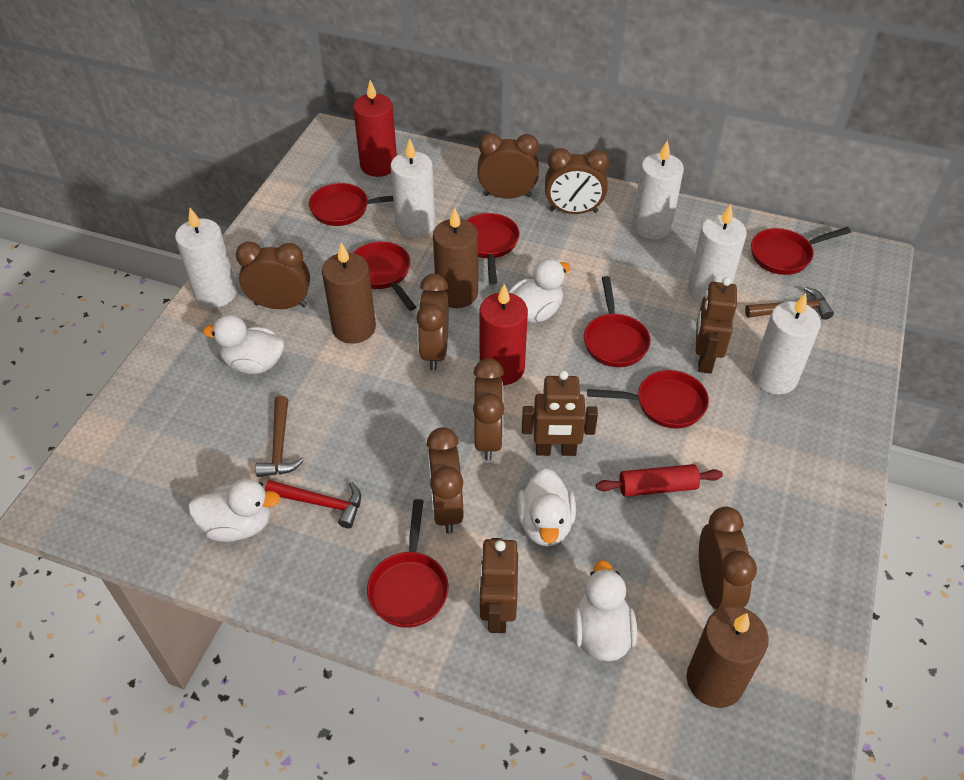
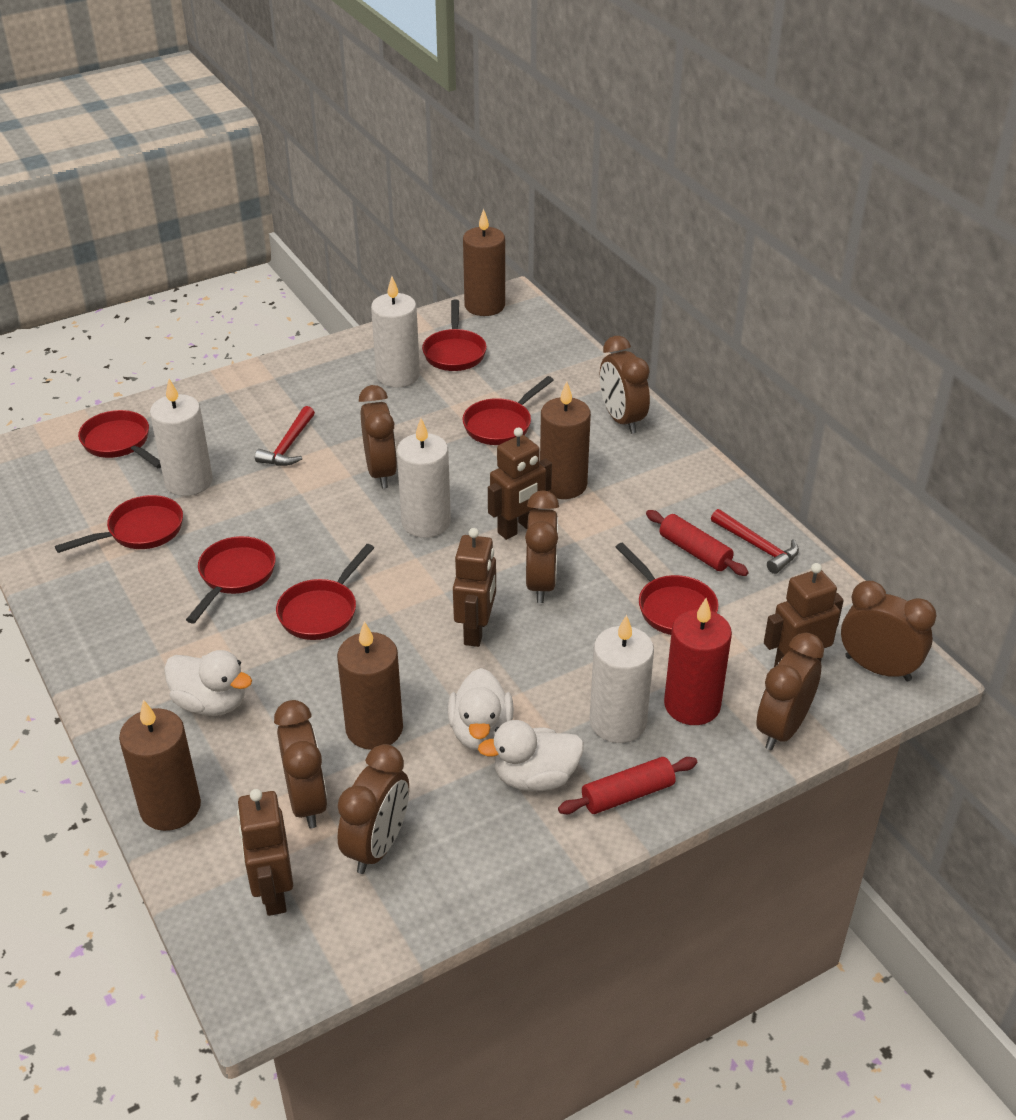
brown candle: 3 -> 4
brown hammer: 2 -> 0
brown robot: 3 -> 4
red candle: 2 -> 1
red hammer: 1 -> 2
red rolling pin: 1 -> 2
white candle: 5 -> 4
white duck: 5 -> 3

